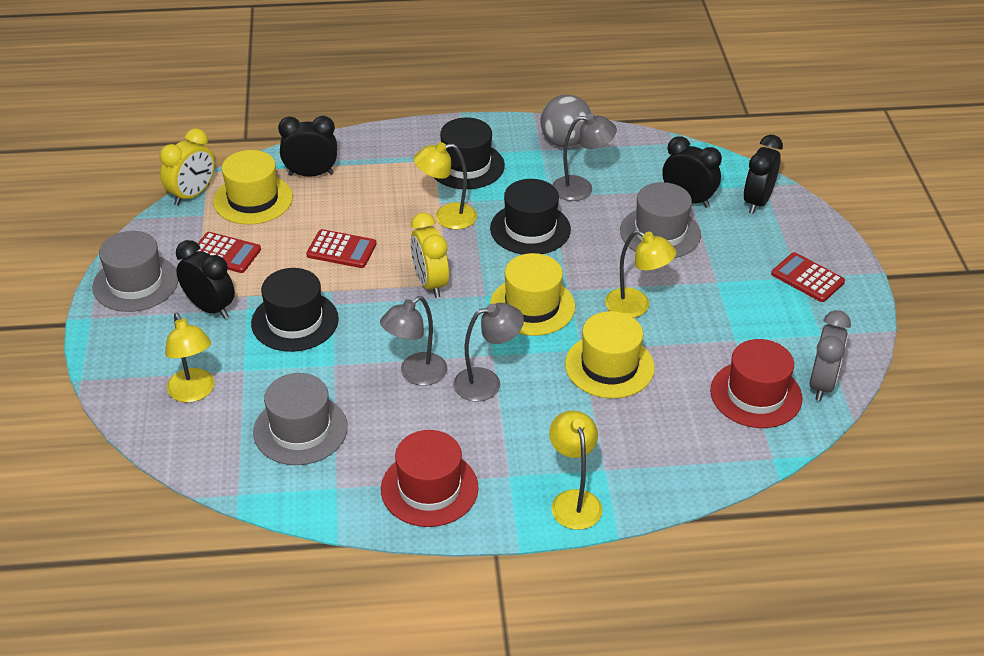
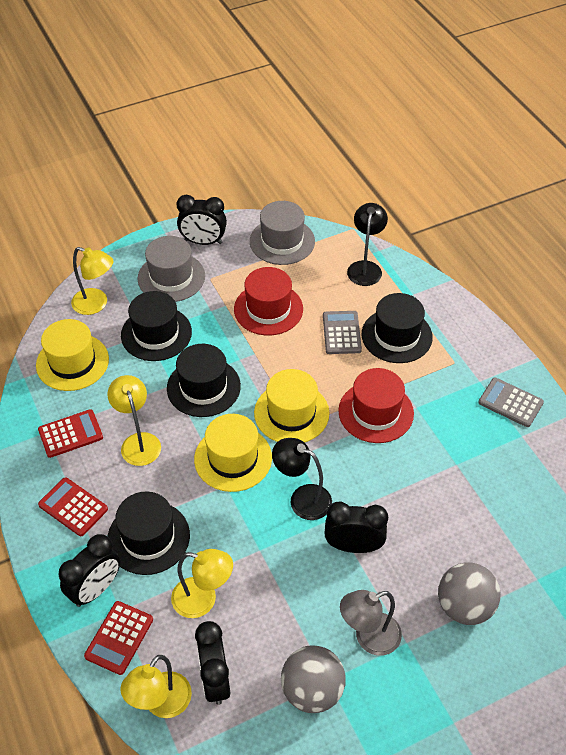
black hat: 3 -> 4
black lamp: 0 -> 2
grey ball: 1 -> 2
grey calculator: 0 -> 2
grey clock: 1 -> 0
grey hat: 3 -> 2
grey lamp: 3 -> 1
yellow clock: 2 -> 0

